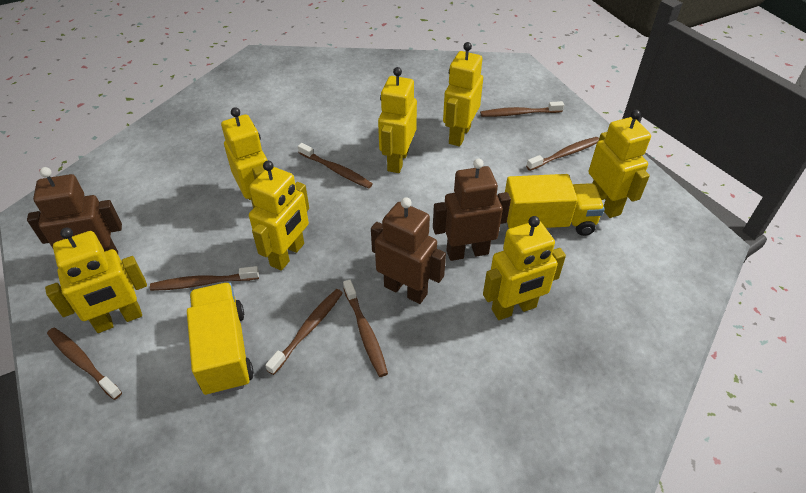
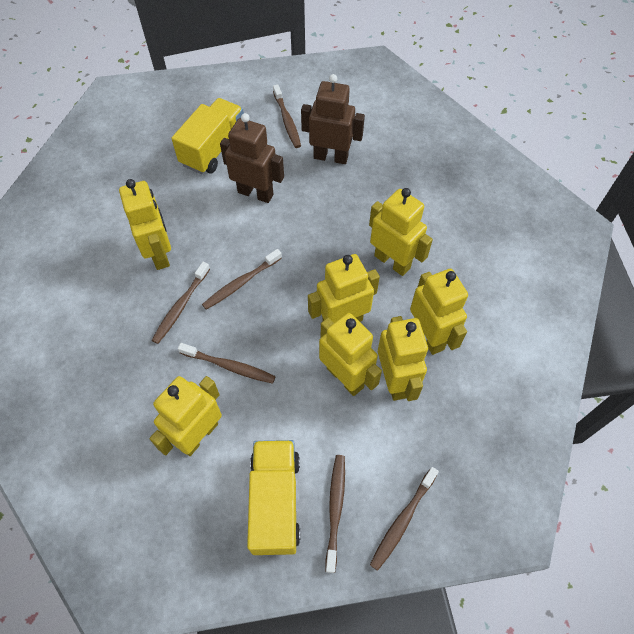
brown robot: 3 -> 2
brown toothbrush: 7 -> 6

